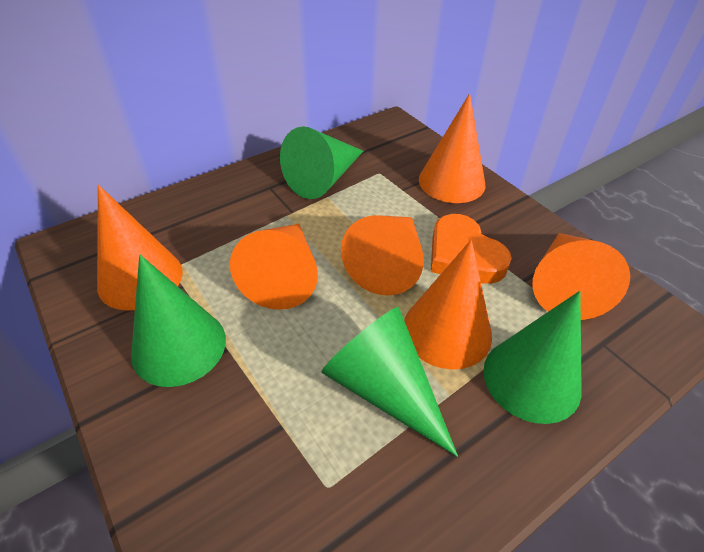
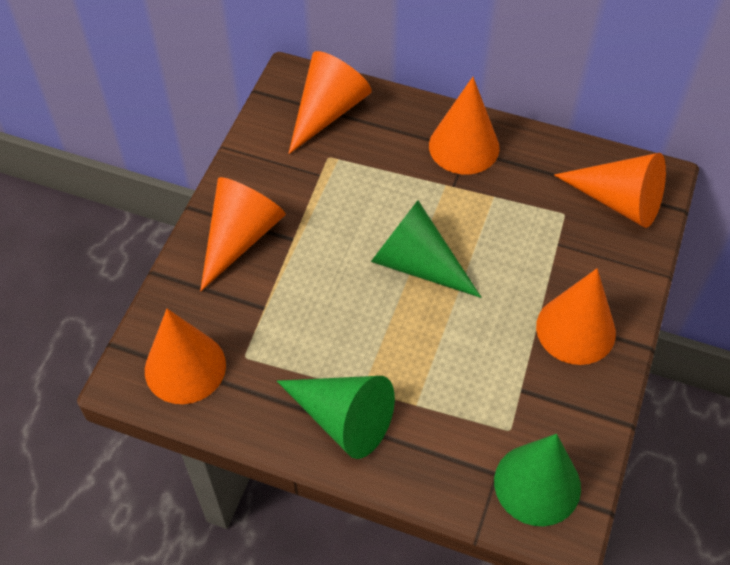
green cone: 4 -> 3
orange heart: 1 -> 0

